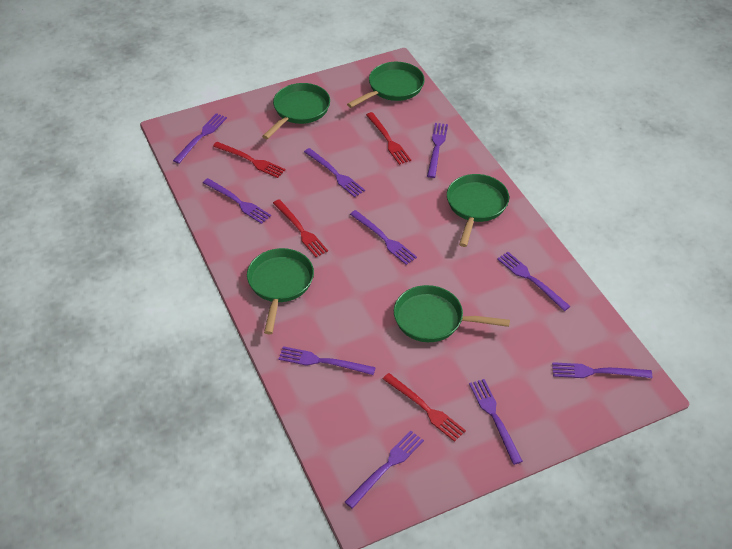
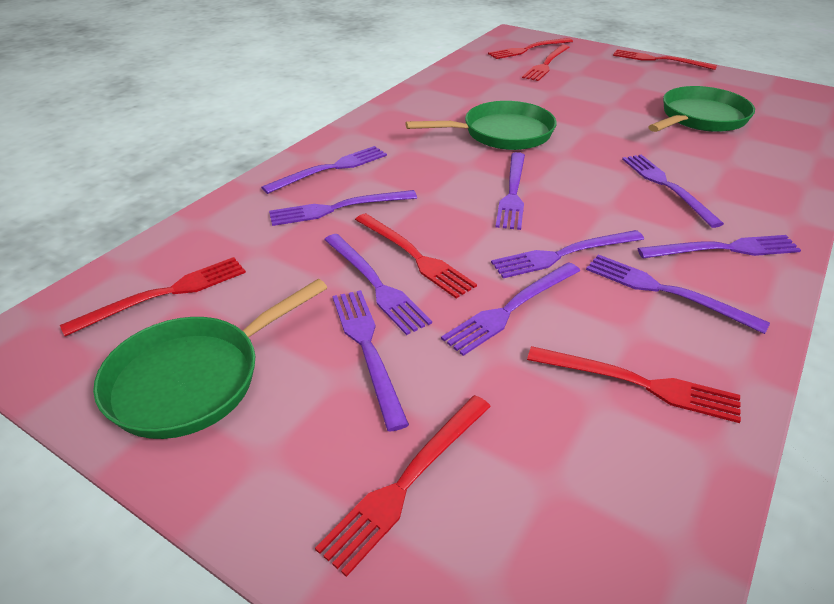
green pan: 5 -> 3
red fork: 4 -> 7

